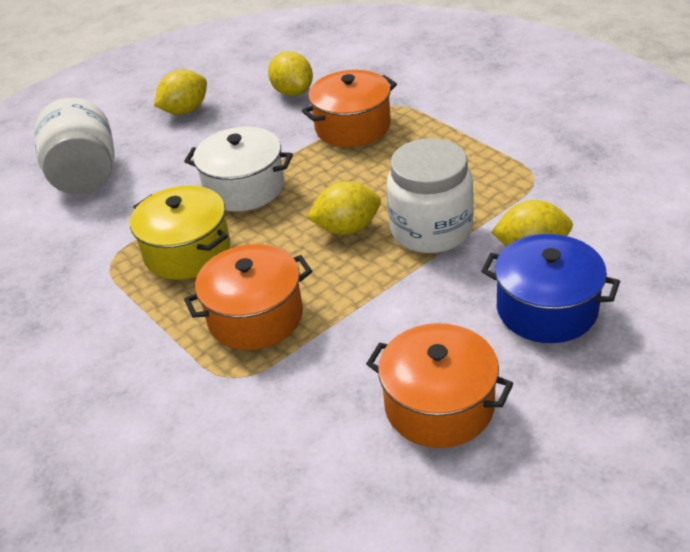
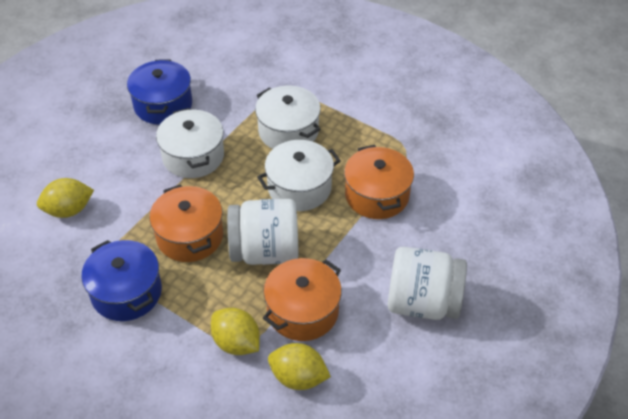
blue pot: 1 -> 2
white pot: 1 -> 3
yellow lemon: 4 -> 3
yellow pot: 1 -> 0

